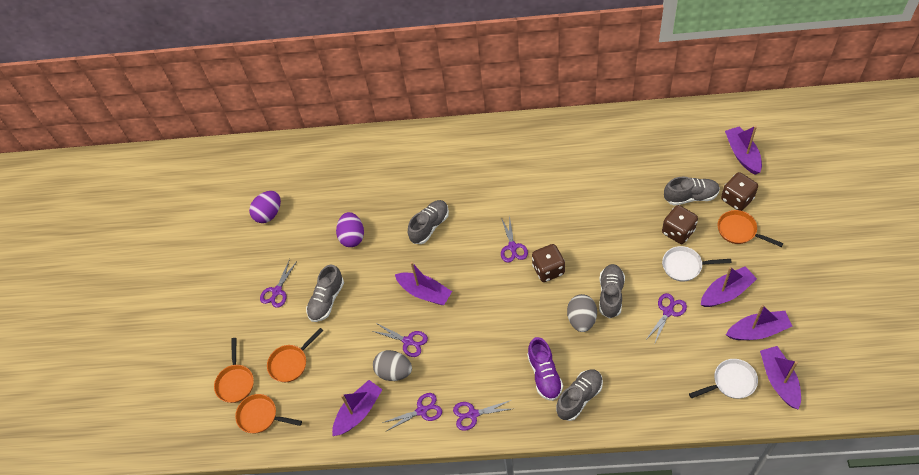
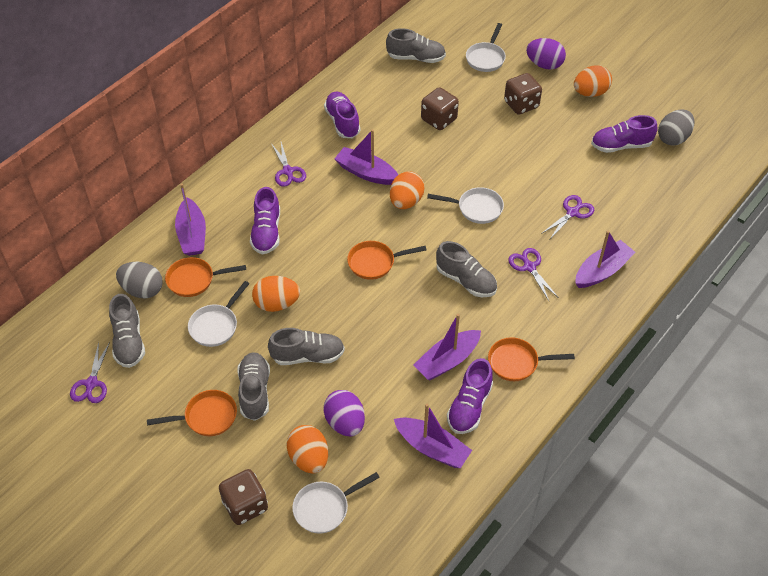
orange egg: 0 -> 4
purple boat: 6 -> 5
purple scissors: 6 -> 4
purple shoe: 1 -> 4
white pan: 2 -> 4

